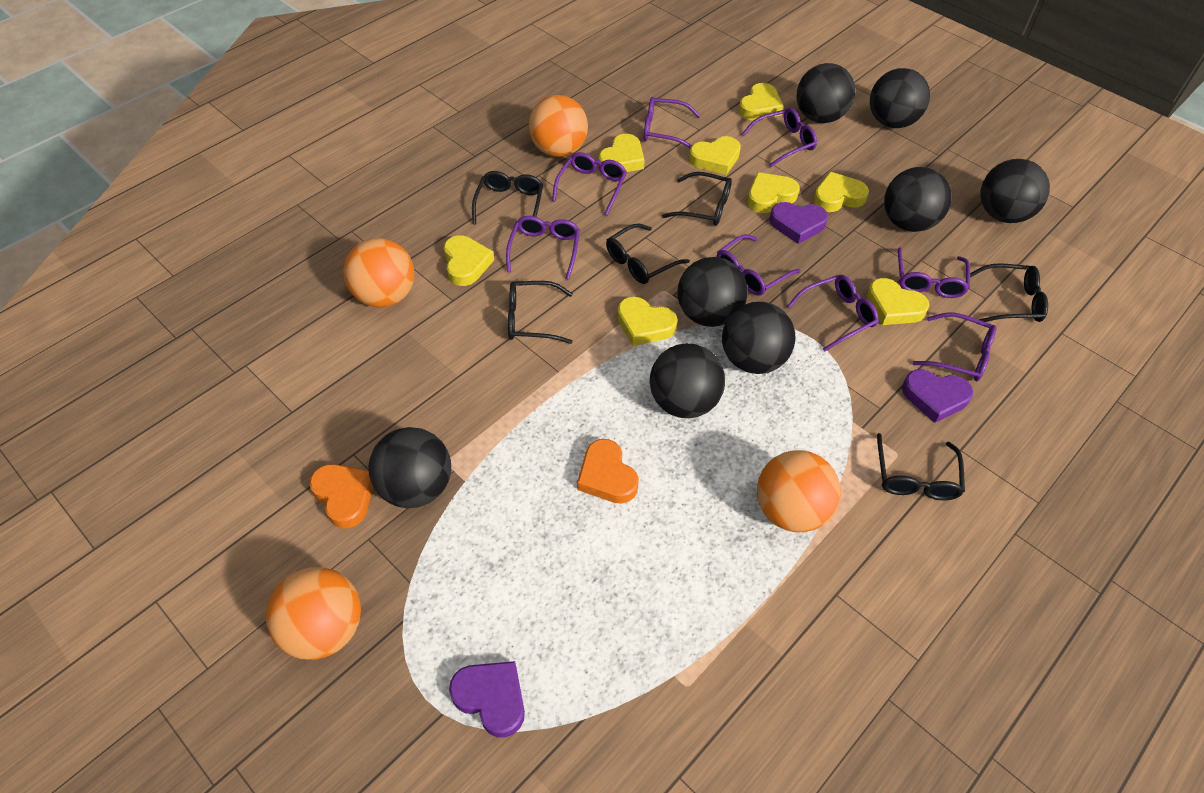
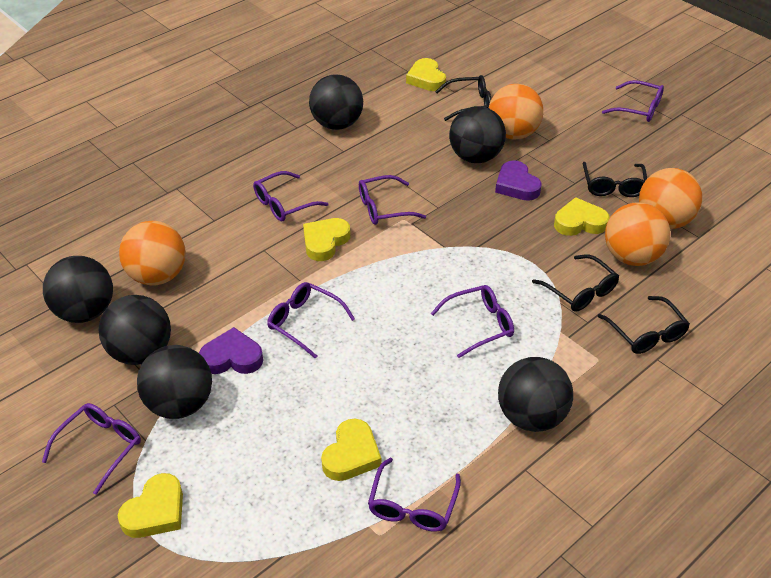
black ball: 8 -> 6
black glasses: 6 -> 4
orange heart: 2 -> 0
purple glasses: 8 -> 7
purple heart: 3 -> 2
yellow heart: 8 -> 5

